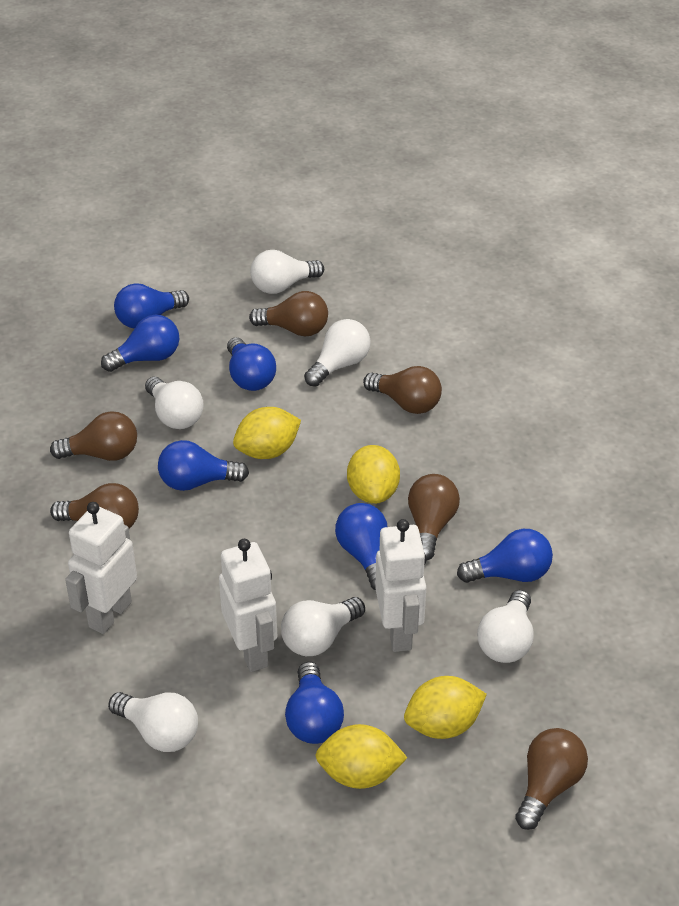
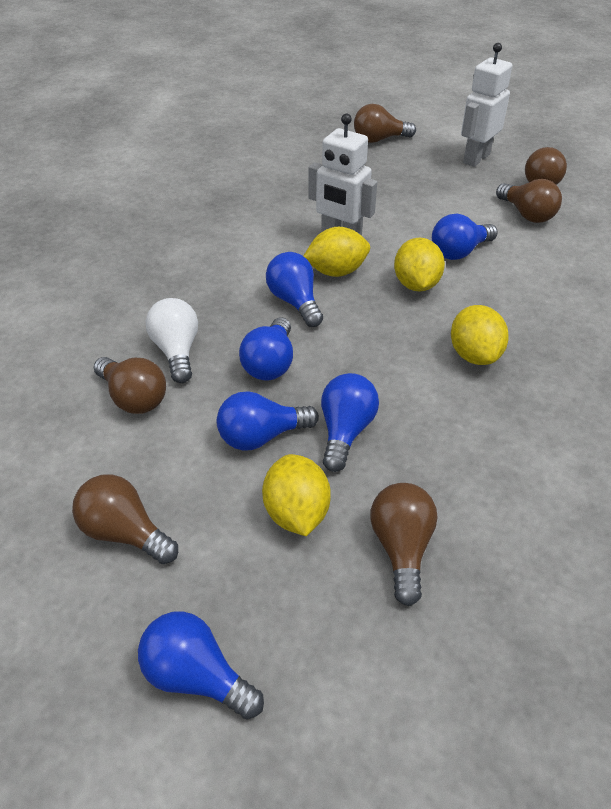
blue light bulb: 7 -> 6
white light bulb: 6 -> 1
white robot: 3 -> 2

